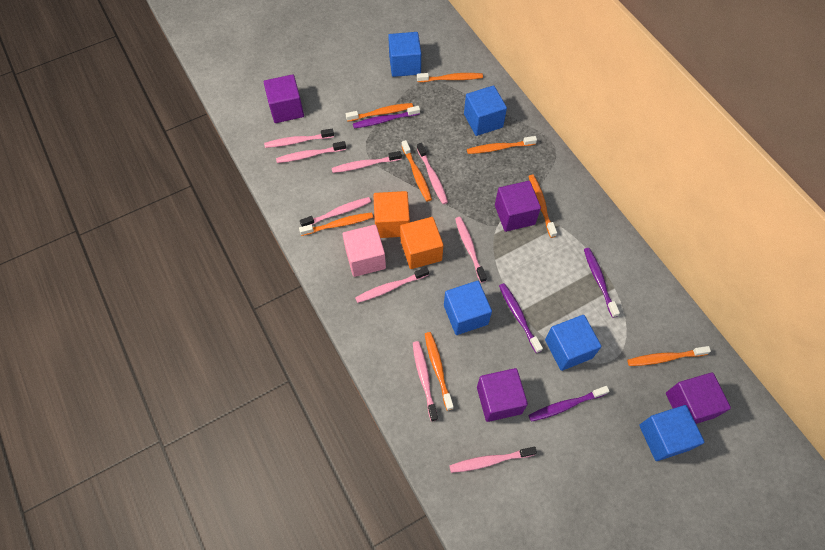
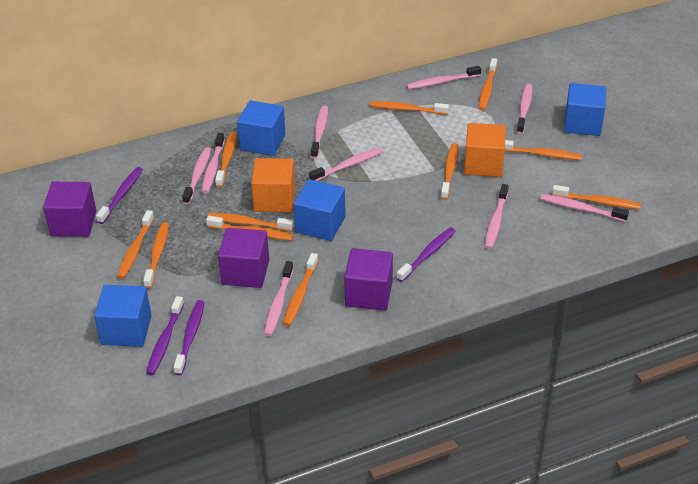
blue cube: 5 -> 4
orange toothbrush: 8 -> 11
pink cube: 1 -> 0
purple cube: 4 -> 3

